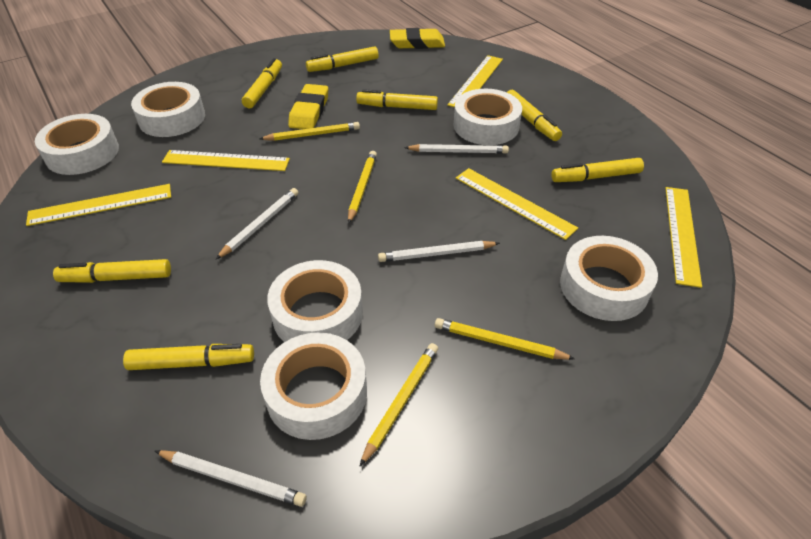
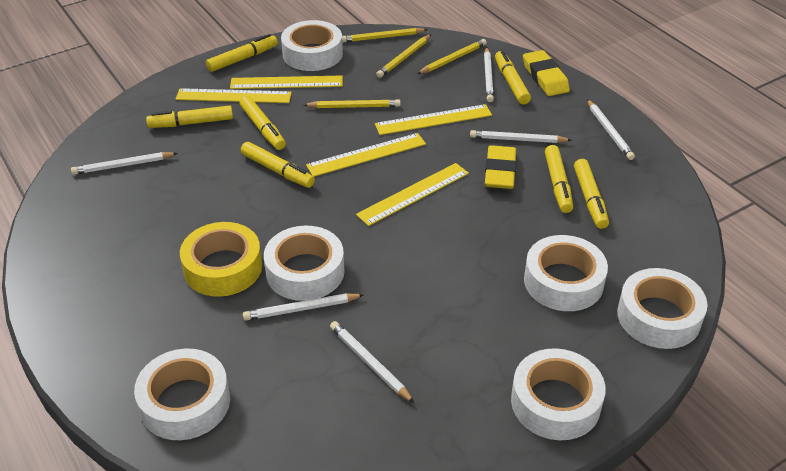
white pencil: 4 -> 6
yellow tape: 0 -> 1

